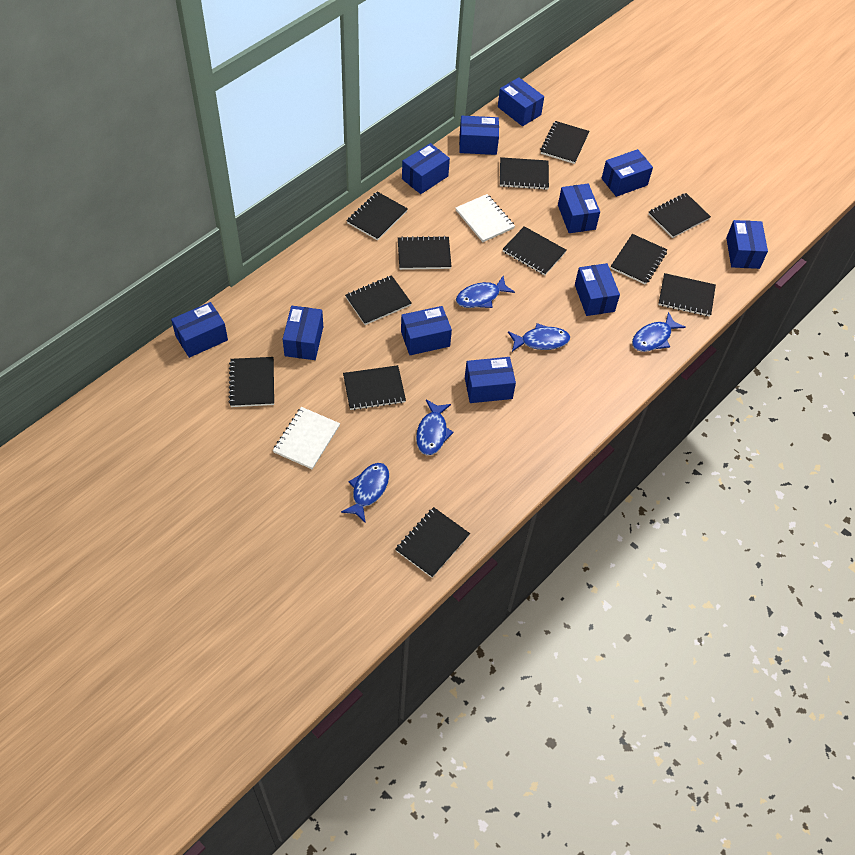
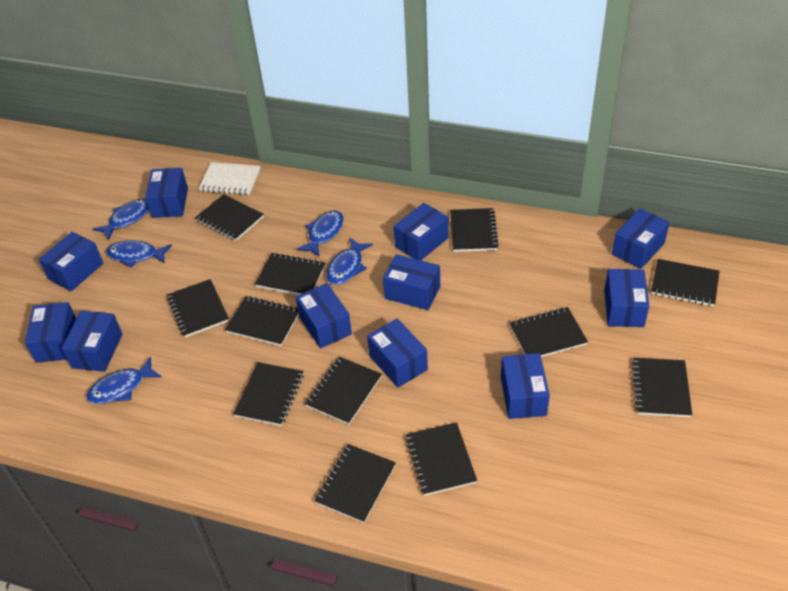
white notebook: 2 -> 1

